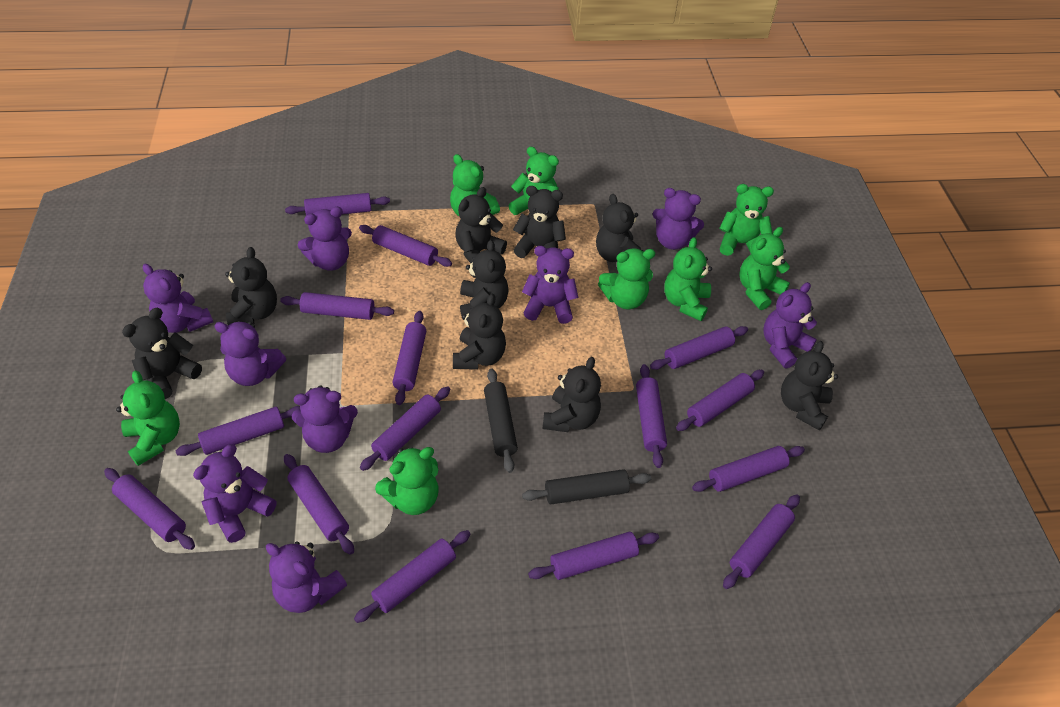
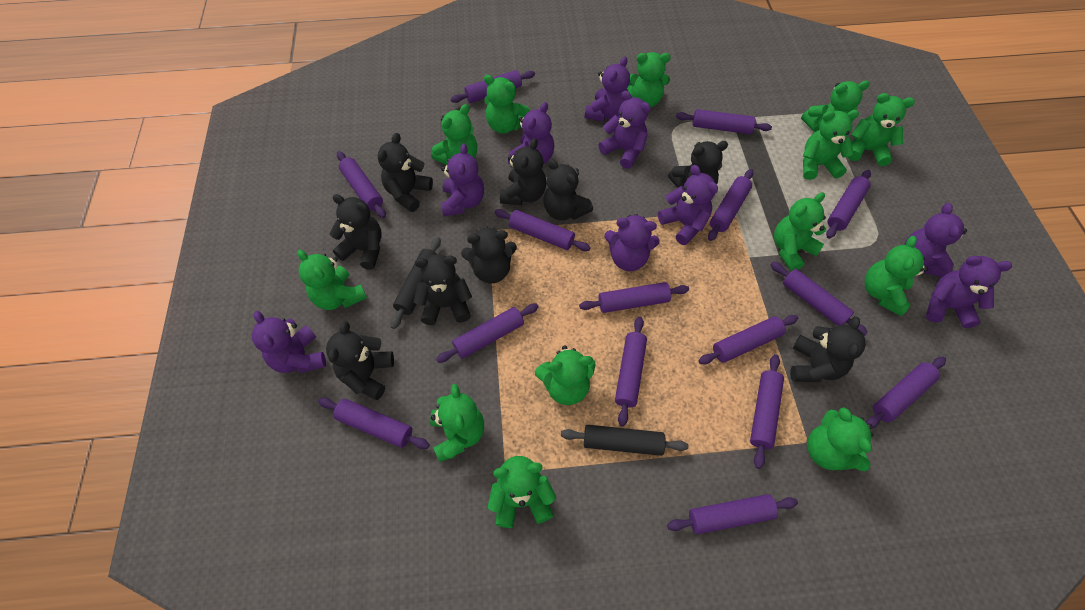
green teddy bear: 8 -> 13

